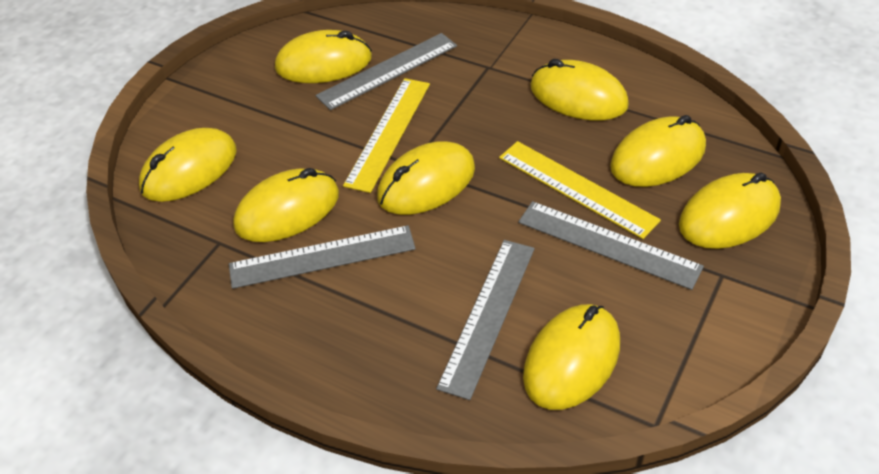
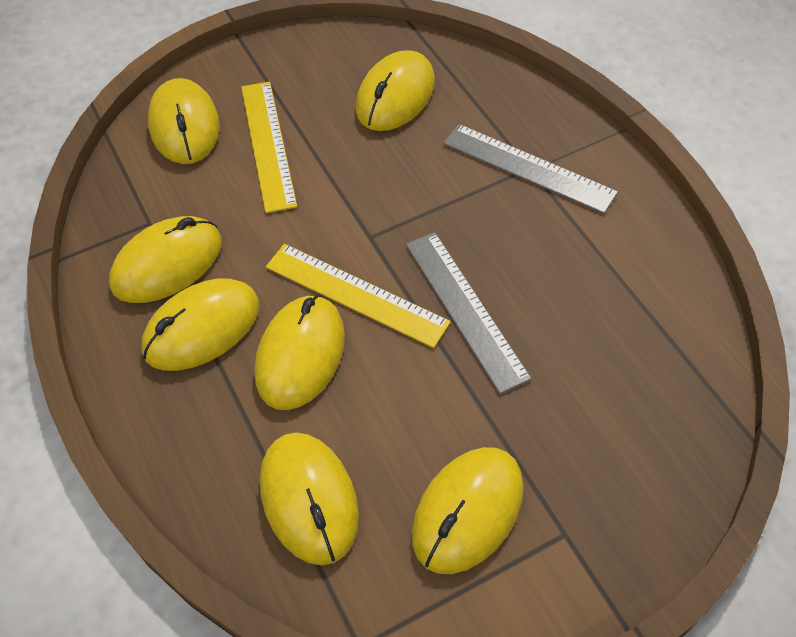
grey ruler: 4 -> 2
yellow mouse: 8 -> 7

